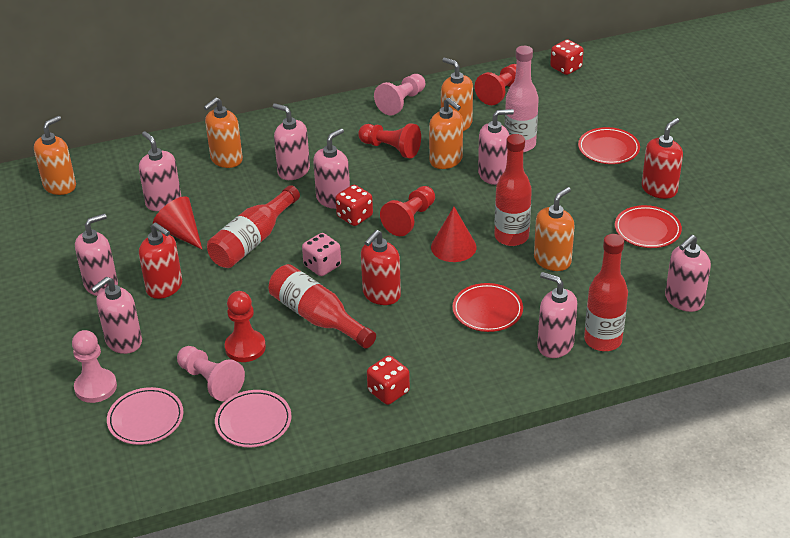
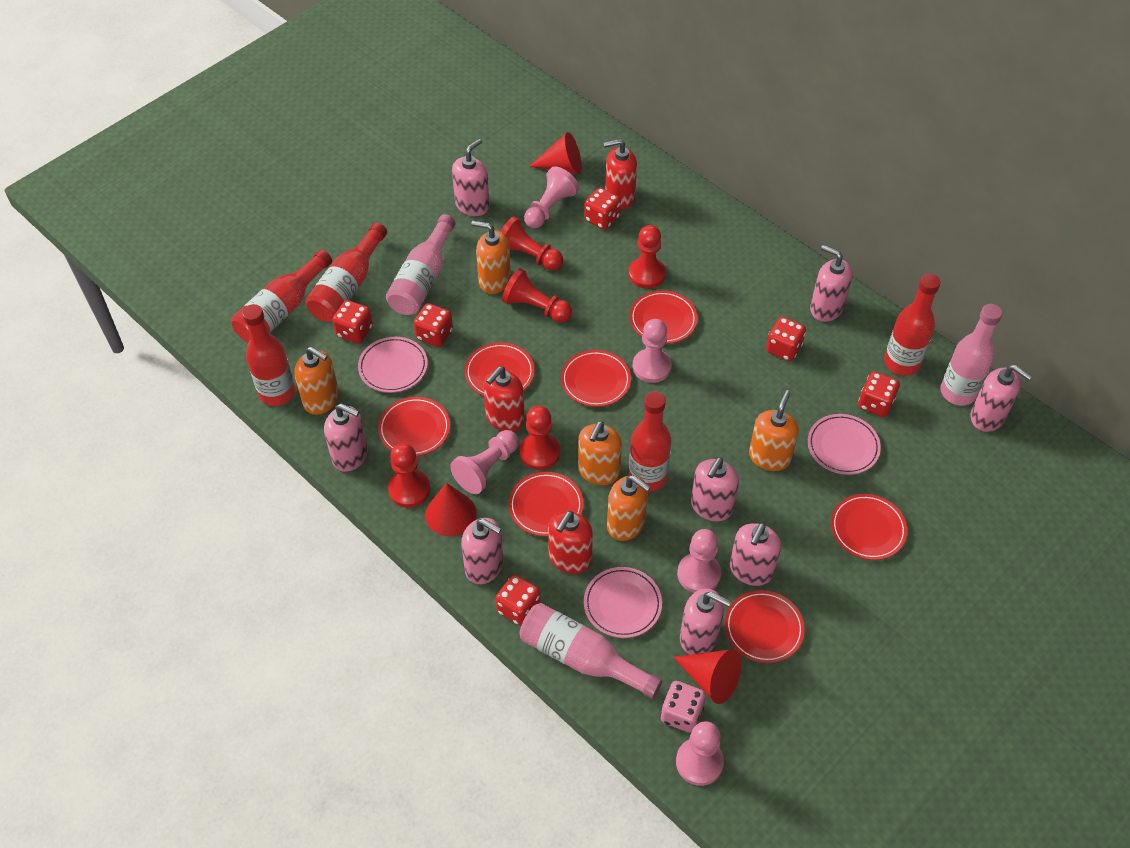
pink bottle: 1 -> 3
pink pawn: 3 -> 5
pink plate: 2 -> 3
red bottle: 4 -> 5
red cone: 2 -> 3
red dice: 3 -> 6
red pawn: 4 -> 5
red plate: 3 -> 7

